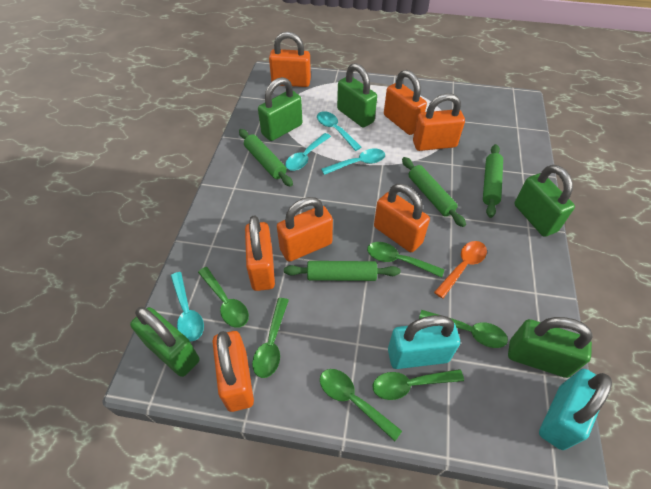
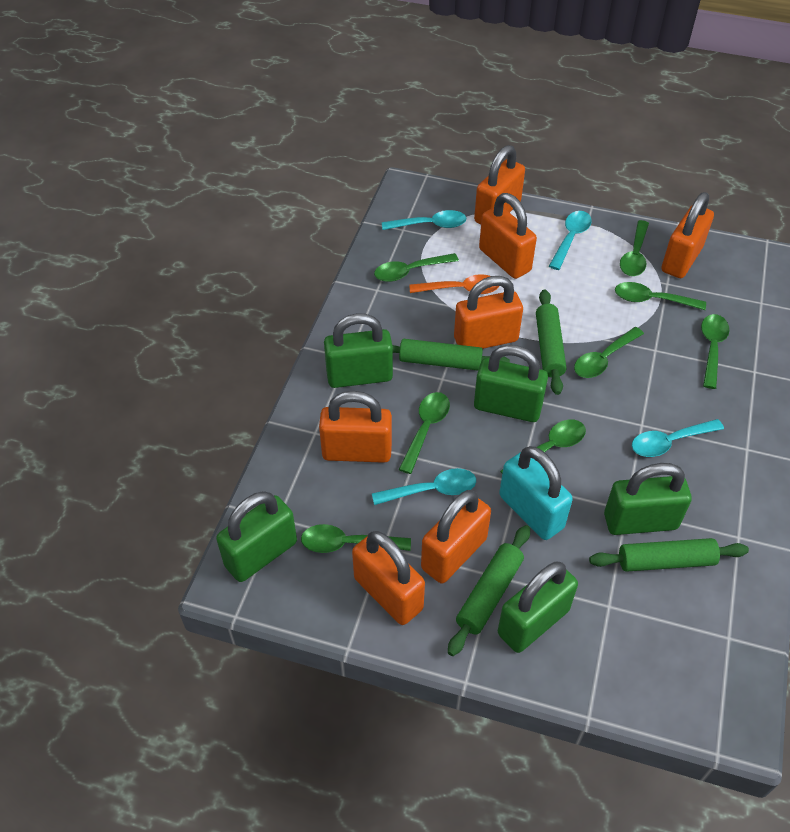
green spoon: 6 -> 8
turquoise padlock: 2 -> 1

